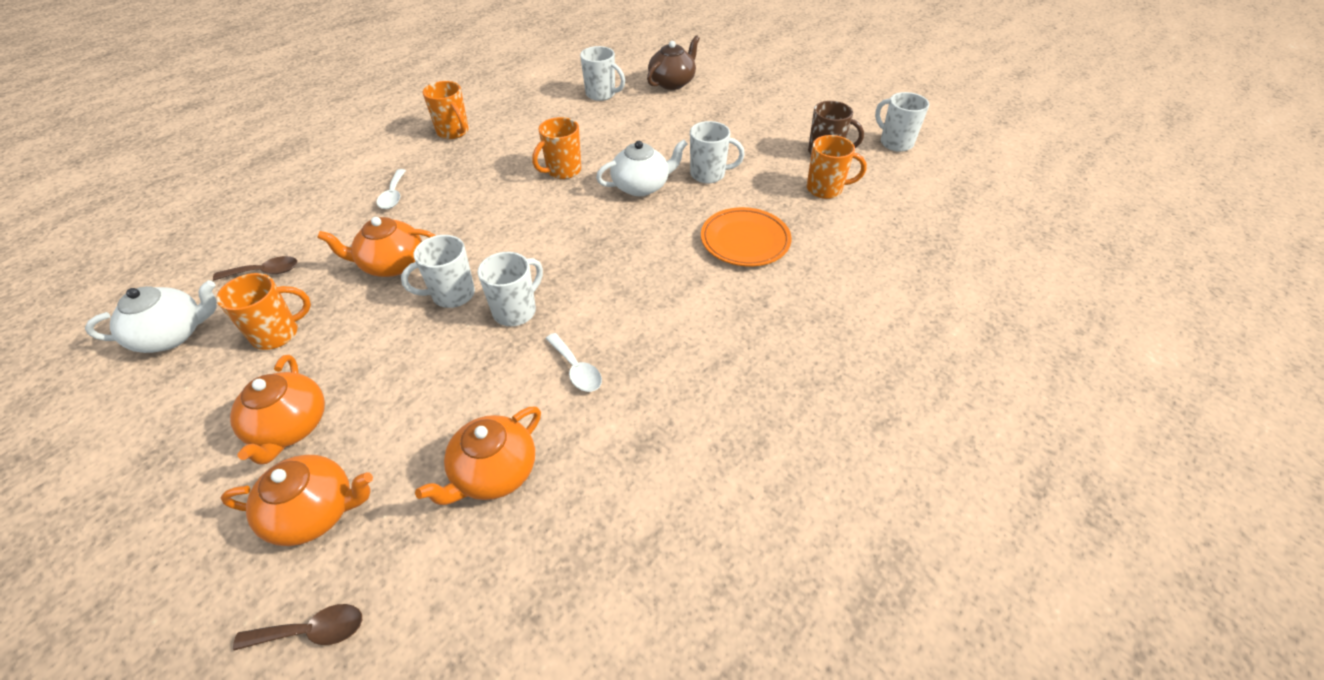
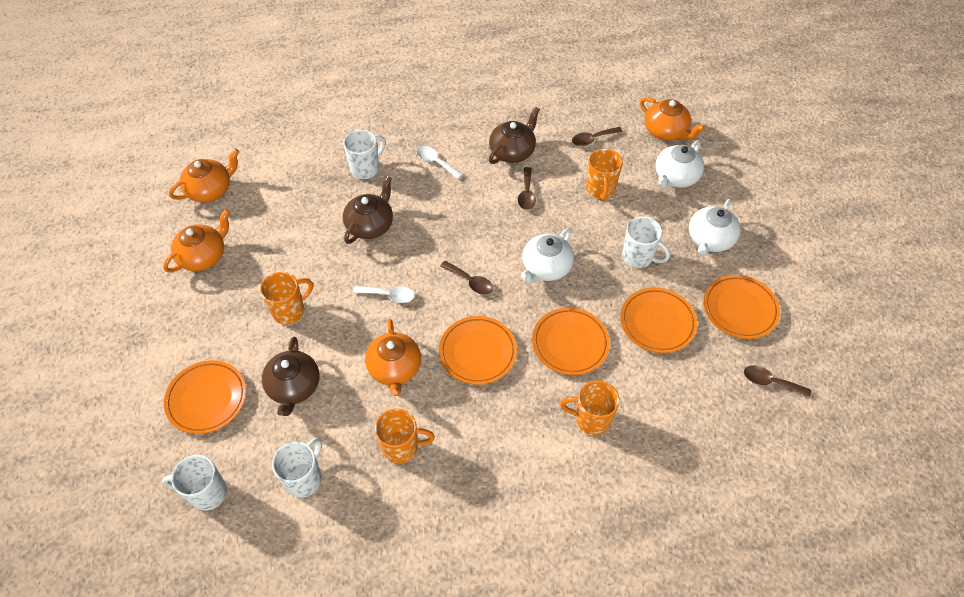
brown mug: 1 -> 0
brown spoon: 2 -> 4
brown teapot: 1 -> 3
orange plate: 1 -> 5
white mug: 5 -> 4
white teapot: 2 -> 3

